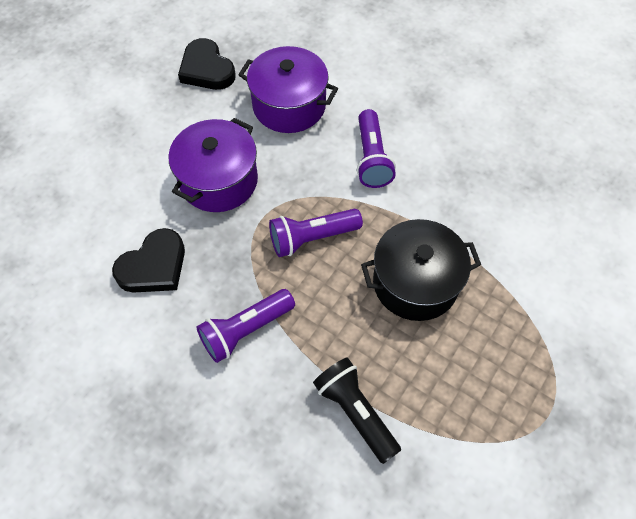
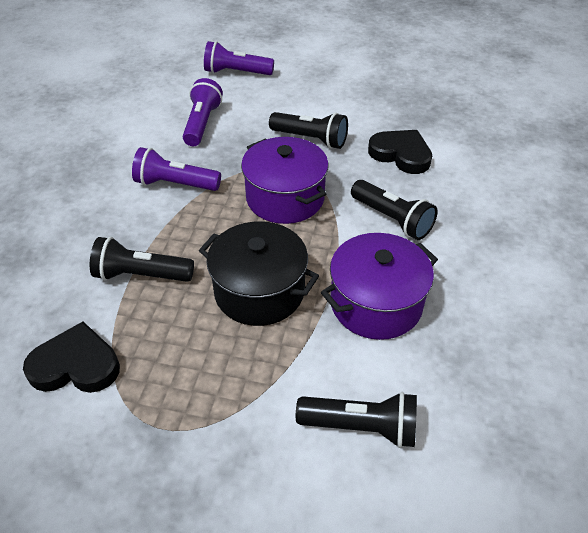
black flashlight: 1 -> 4

